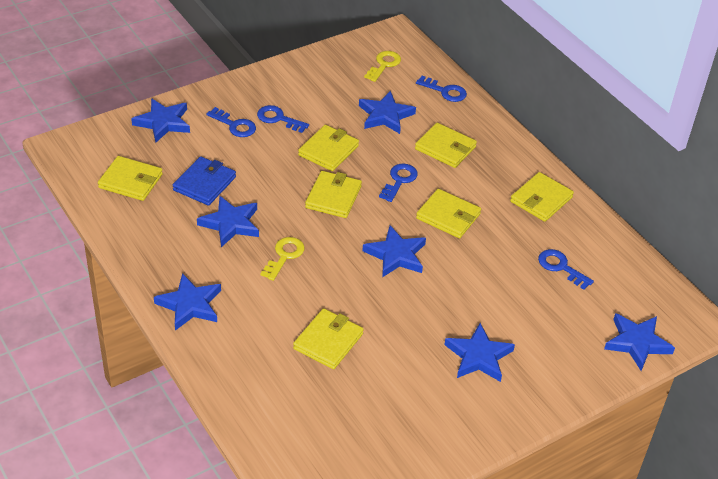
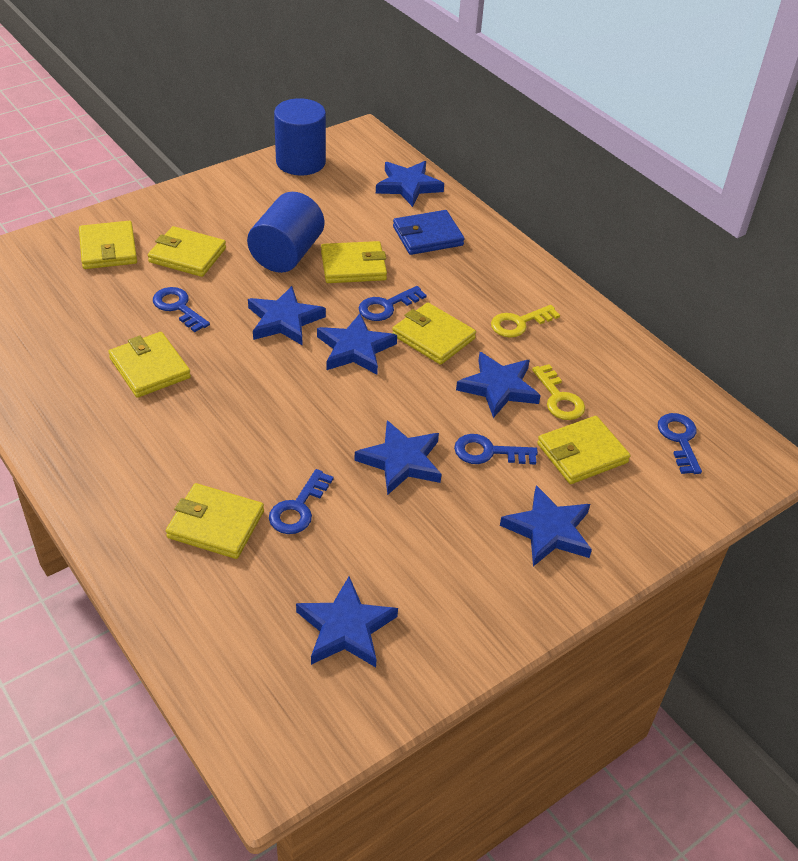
blue cylinder: 0 -> 2

